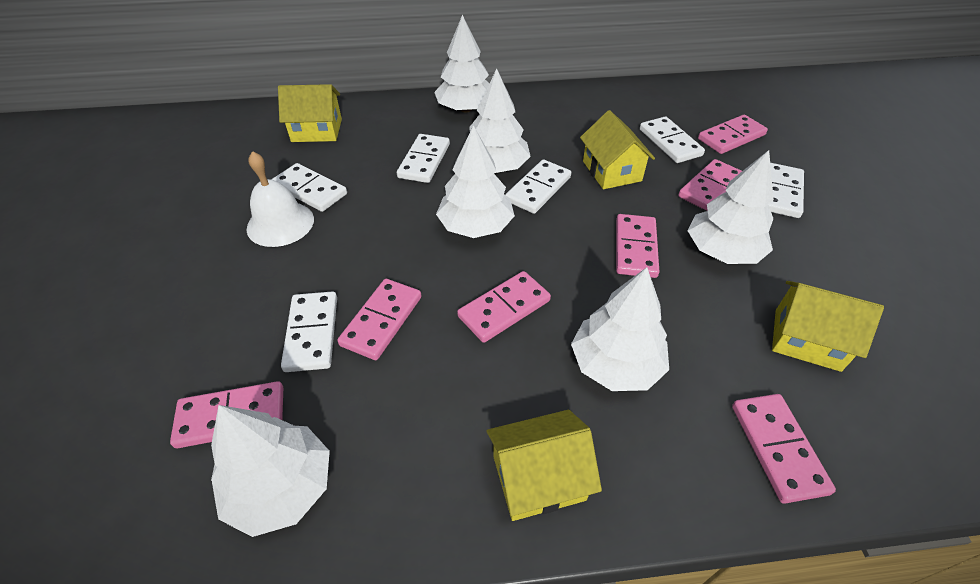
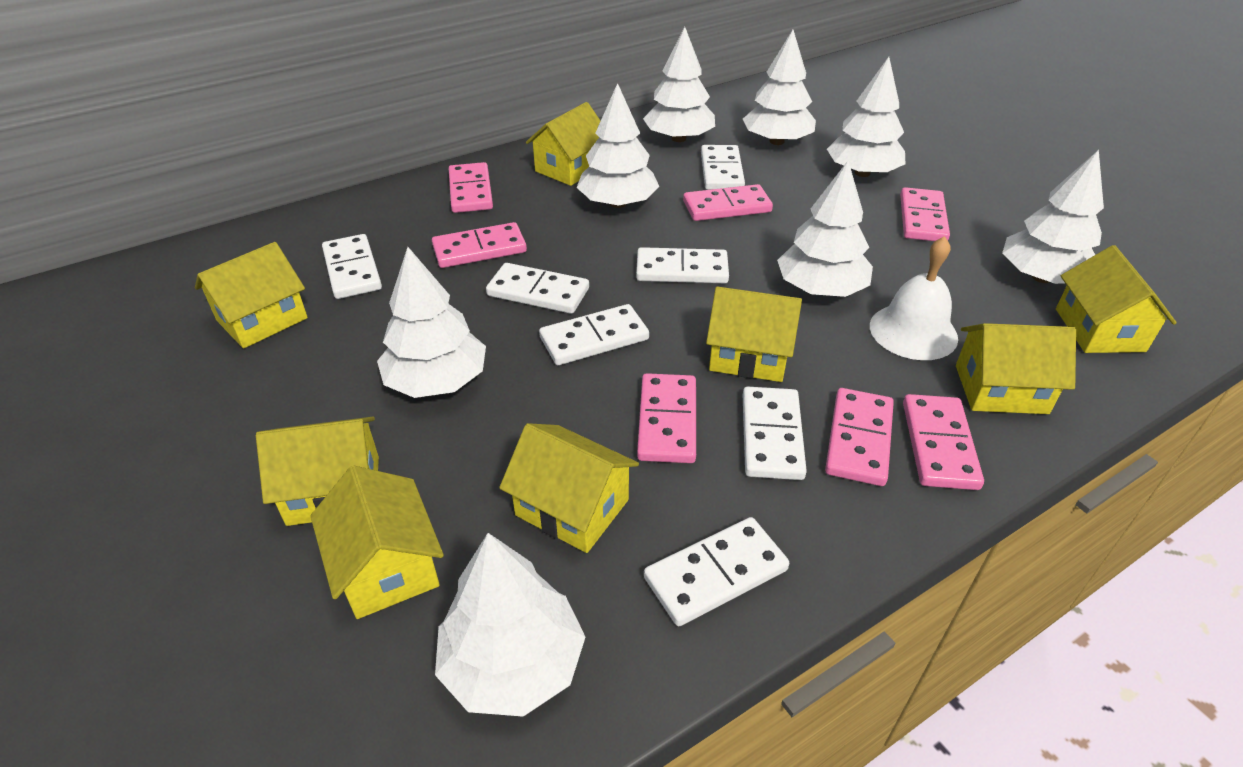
white domino: 6 -> 7
white tree: 6 -> 8
yellow house: 4 -> 8

